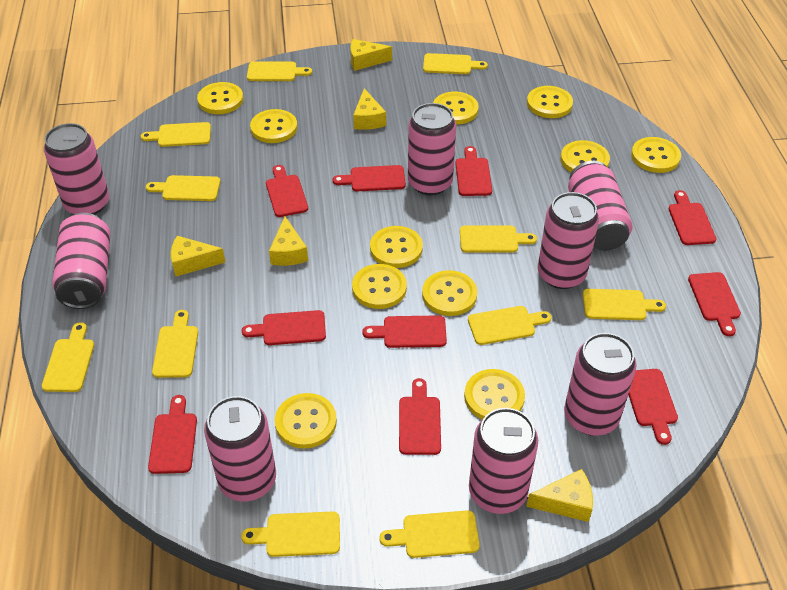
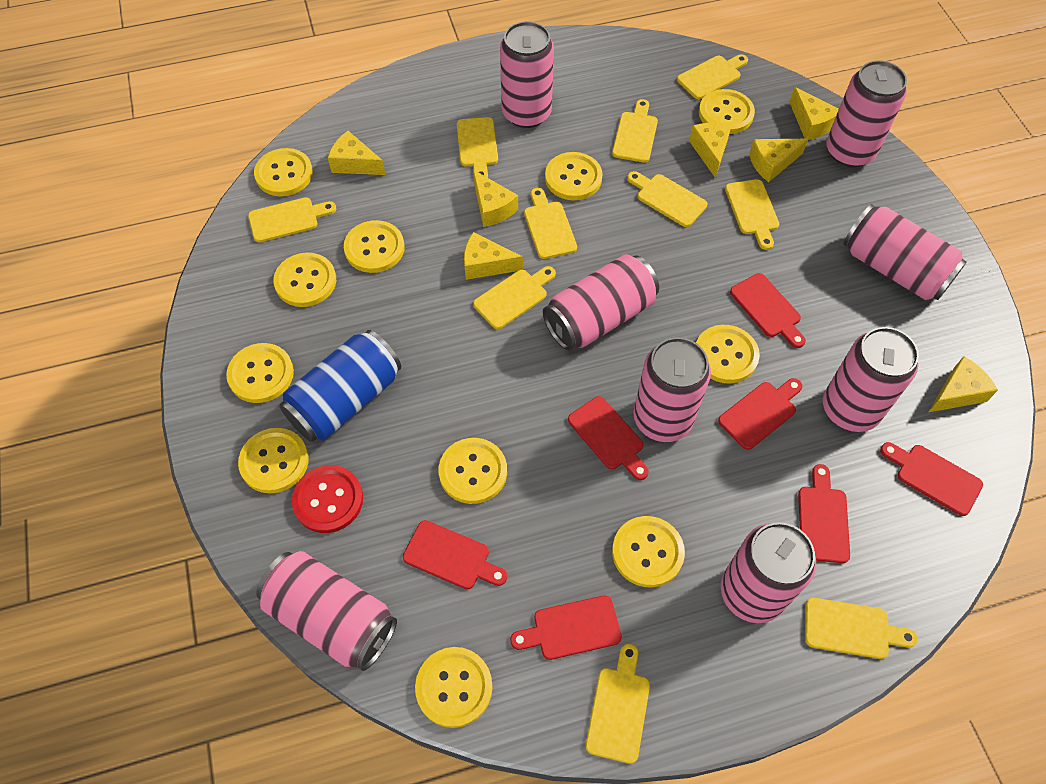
blue can: 0 -> 1
red button: 0 -> 1
red cutting board: 10 -> 7
yellow cheese: 5 -> 7
yellow cutting board: 11 -> 10

